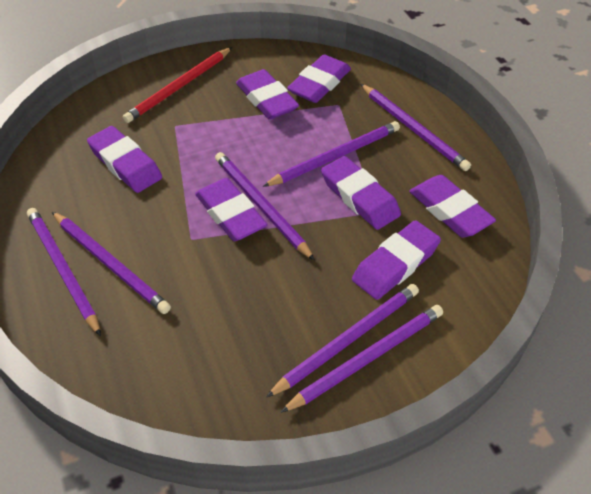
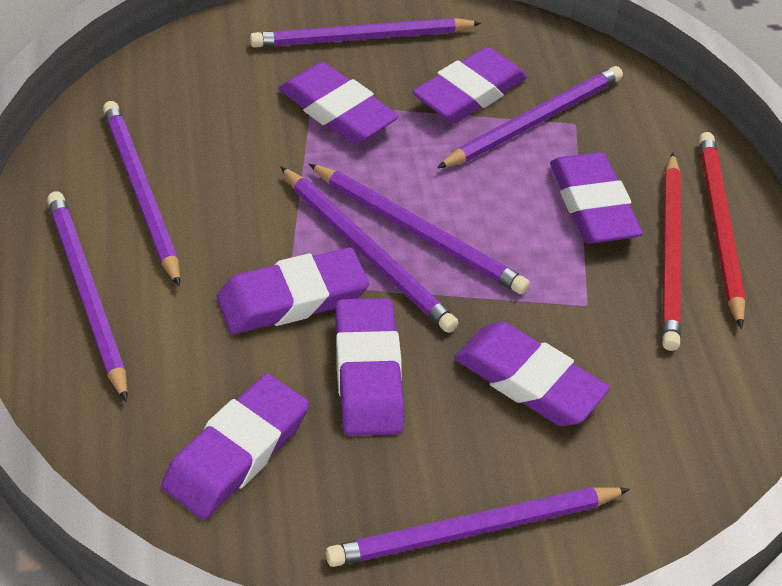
red pencil: 1 -> 2

